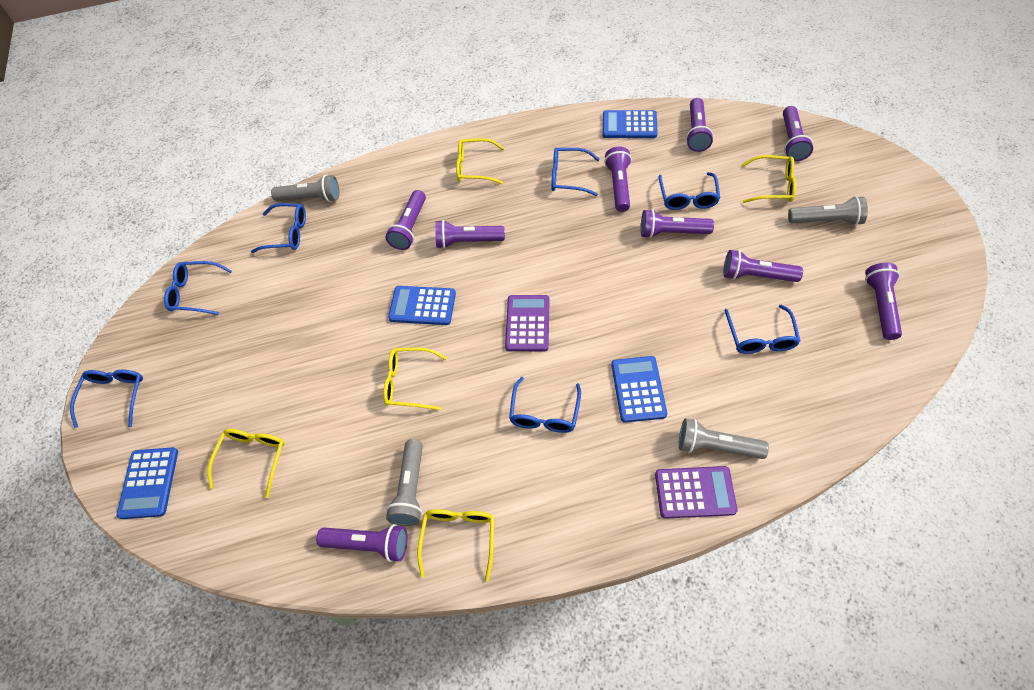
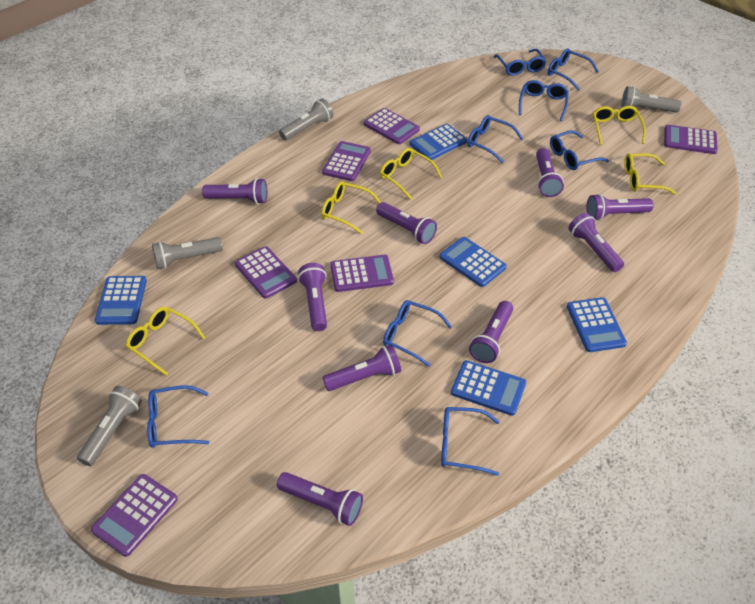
blue calculator: 4 -> 5
blue glasses: 7 -> 8
purple calculator: 2 -> 6

